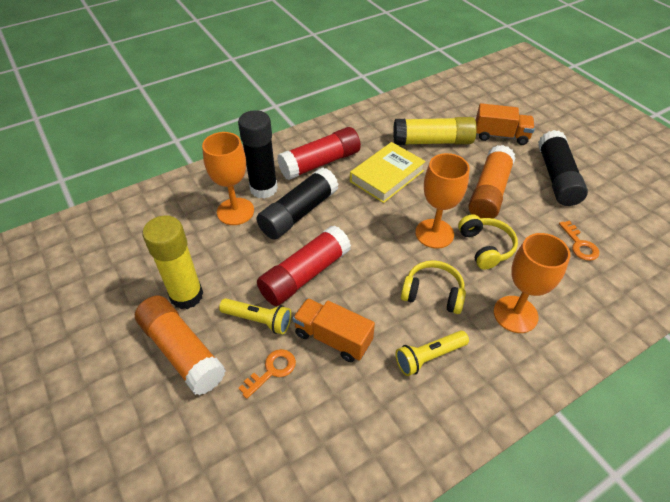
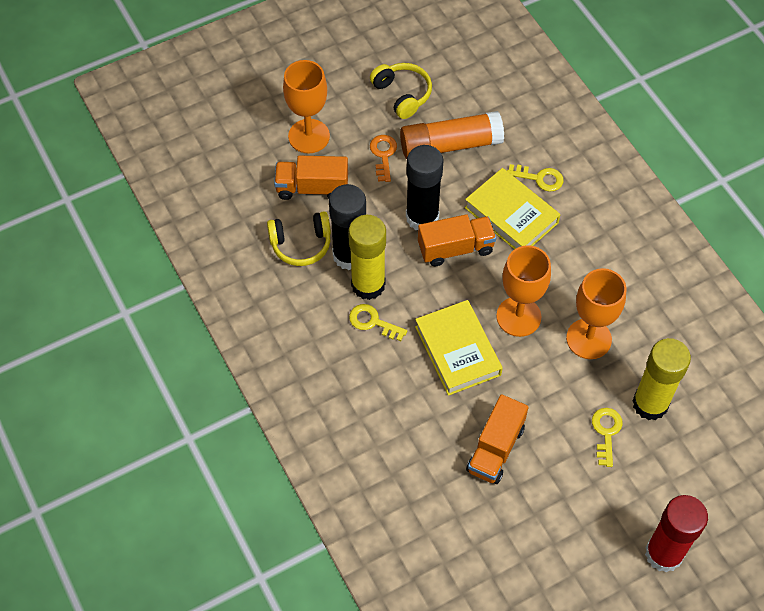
black glue stick: 3 -> 2
orange glue stick: 2 -> 1
orange key: 2 -> 1
orange truck: 2 -> 3
red glue stick: 2 -> 1
yellow book: 1 -> 2
yellow flashlight: 2 -> 0
yellow key: 0 -> 3

